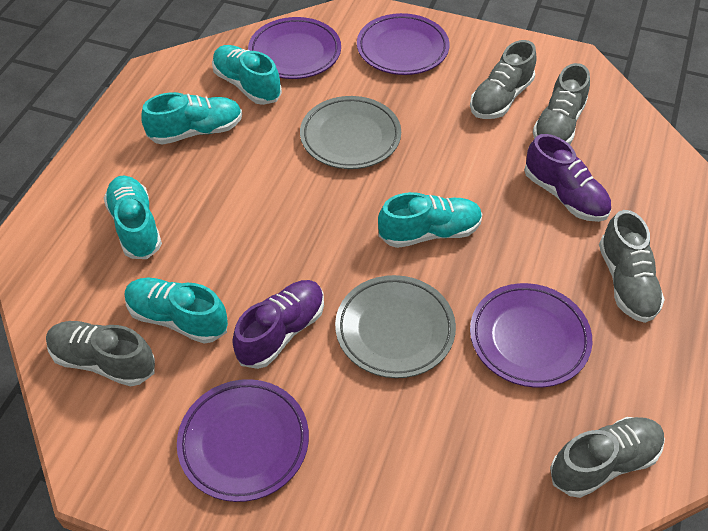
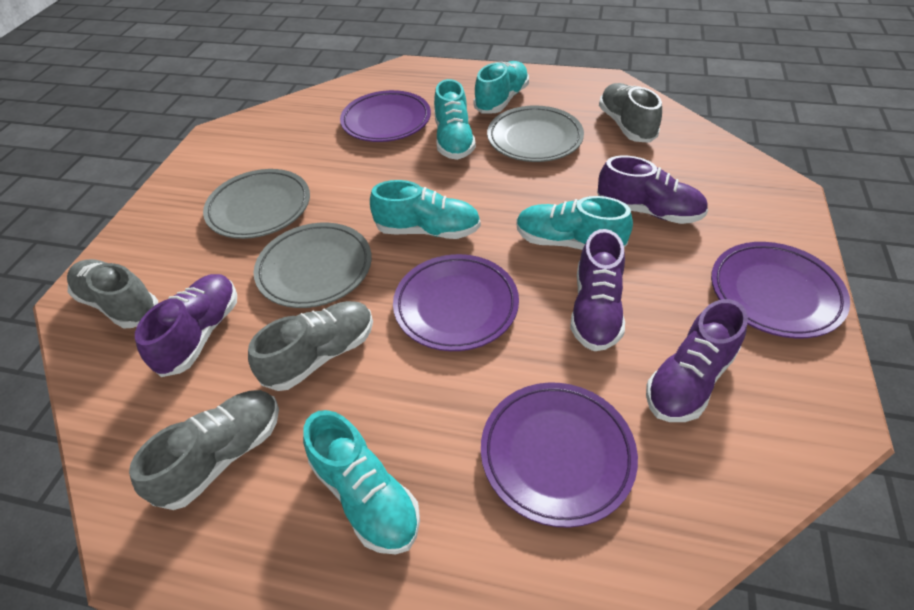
grey plate: 2 -> 3
grey shoe: 5 -> 4
purple shoe: 2 -> 4

